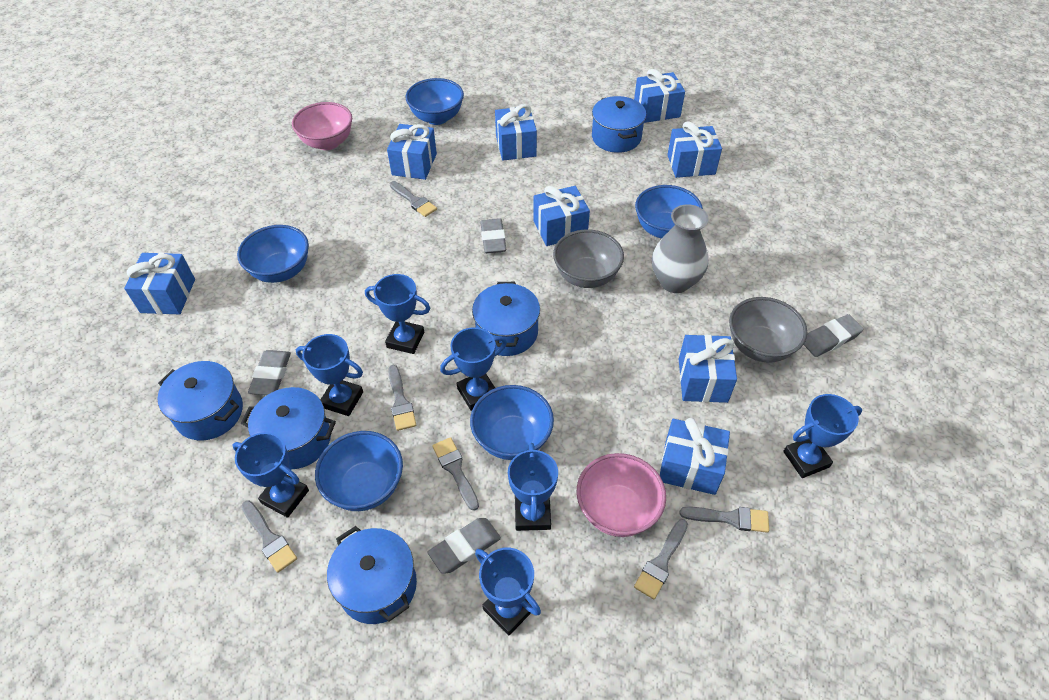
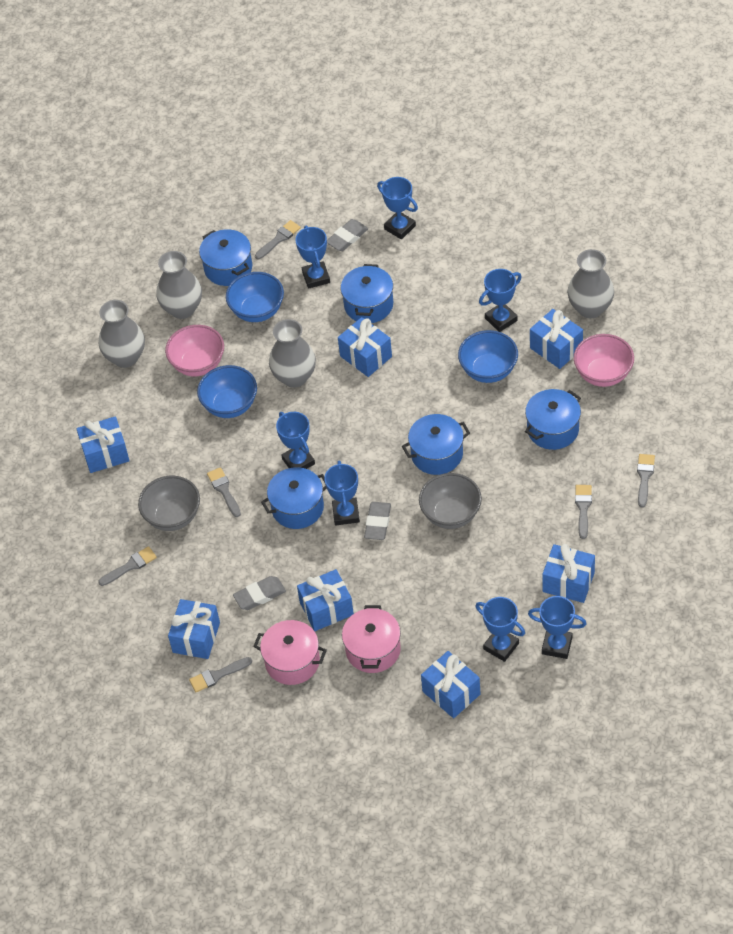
blue bowl: 5 -> 3
blue gift: 8 -> 7
grey eraser: 4 -> 3
grey vase: 1 -> 4
pink pot: 0 -> 2

